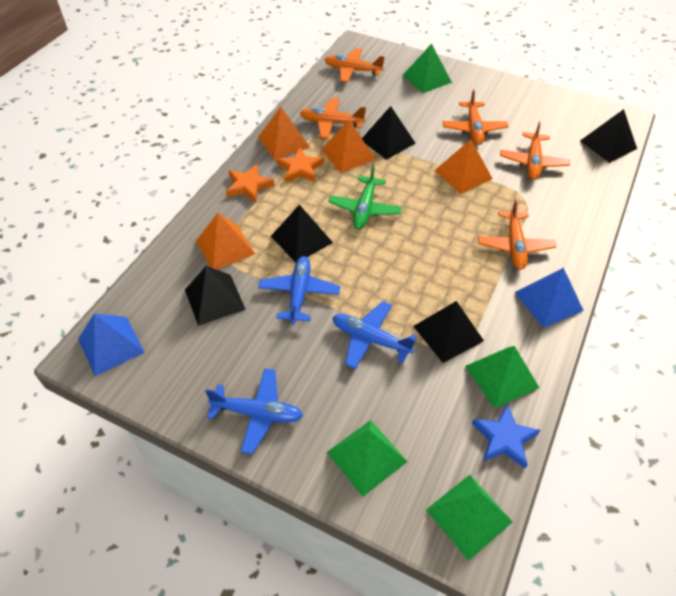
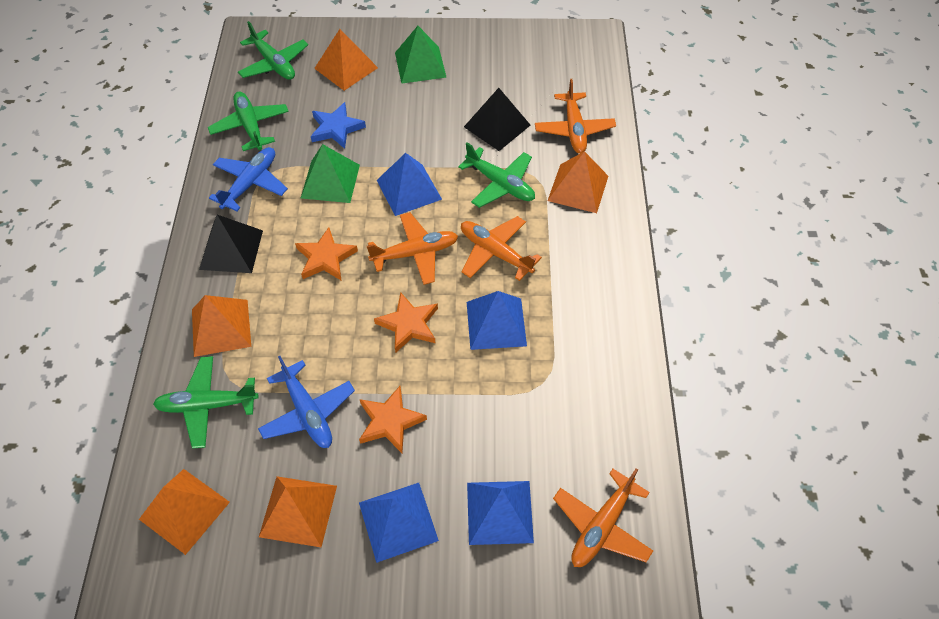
black pyramid: 5 -> 2
blue plane: 3 -> 2
blue pyramid: 2 -> 4
green plane: 1 -> 4
green pyramid: 4 -> 2
orange plane: 5 -> 4
orange pyramid: 4 -> 5
orange star: 2 -> 3

